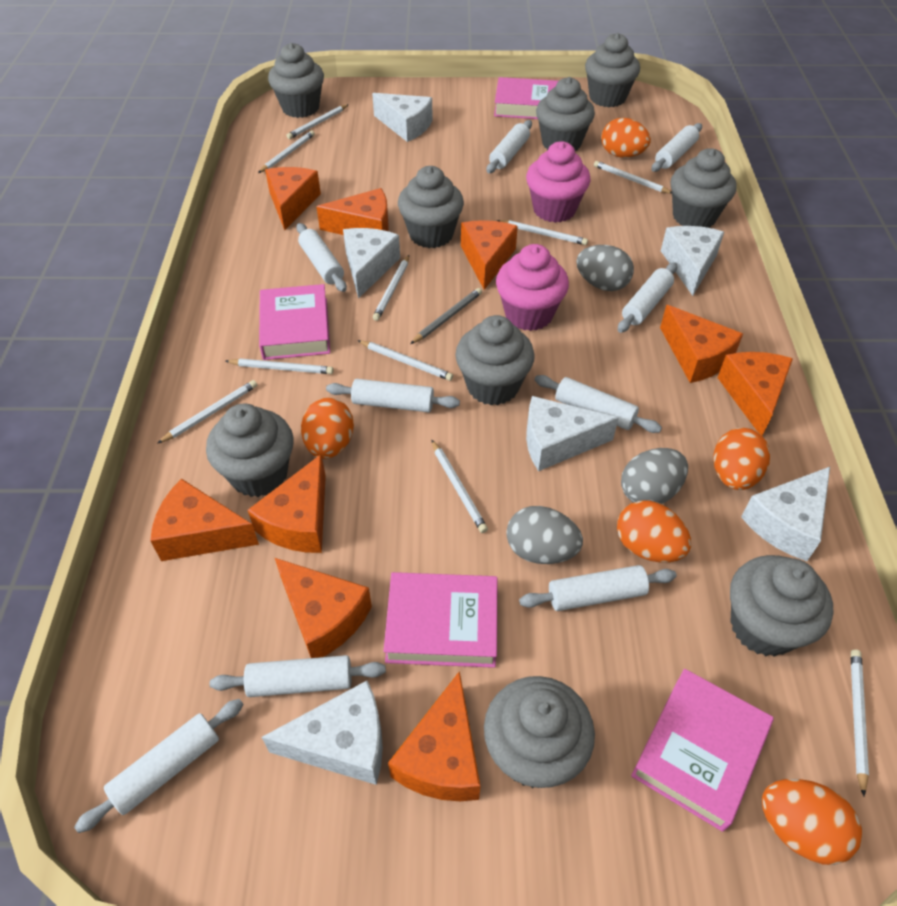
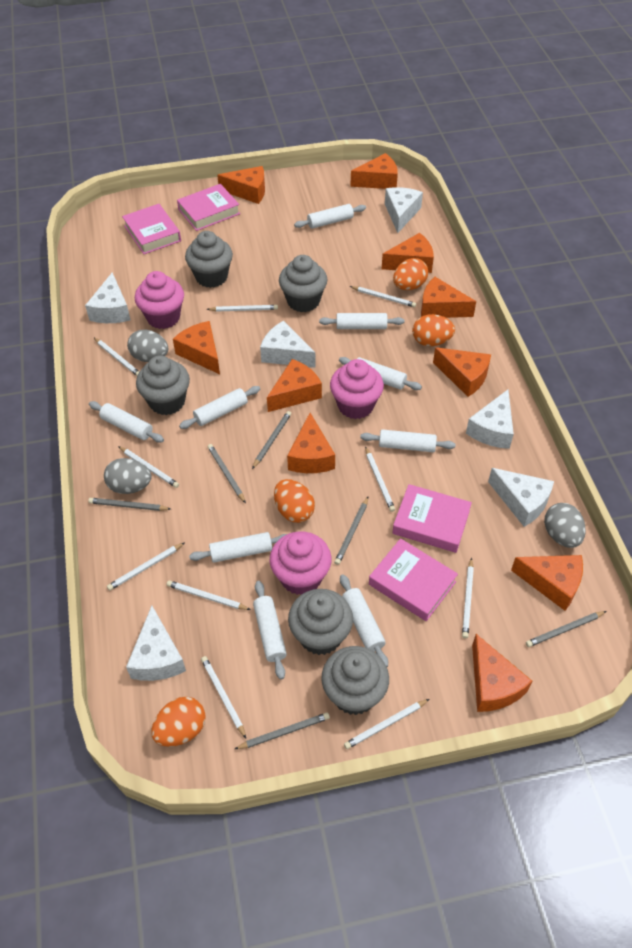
grey cupcake: 9 -> 5
grey pencil: 1 -> 6
orange cheese: 9 -> 10
orange egg: 5 -> 4
pink cupcake: 2 -> 3

